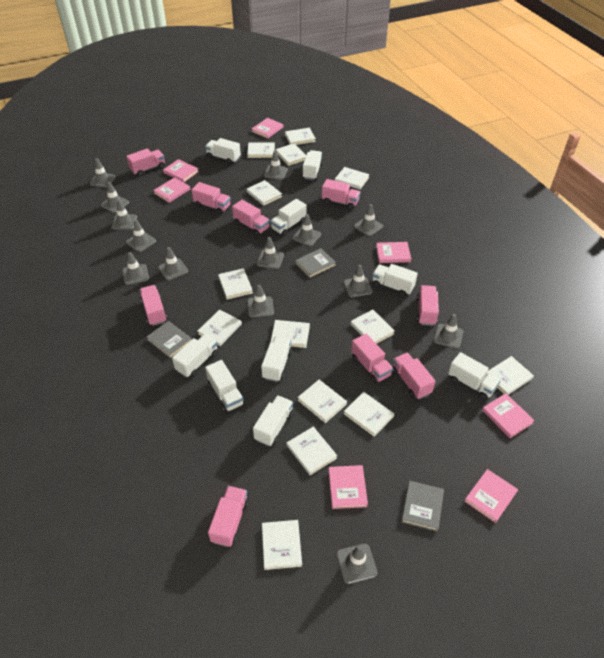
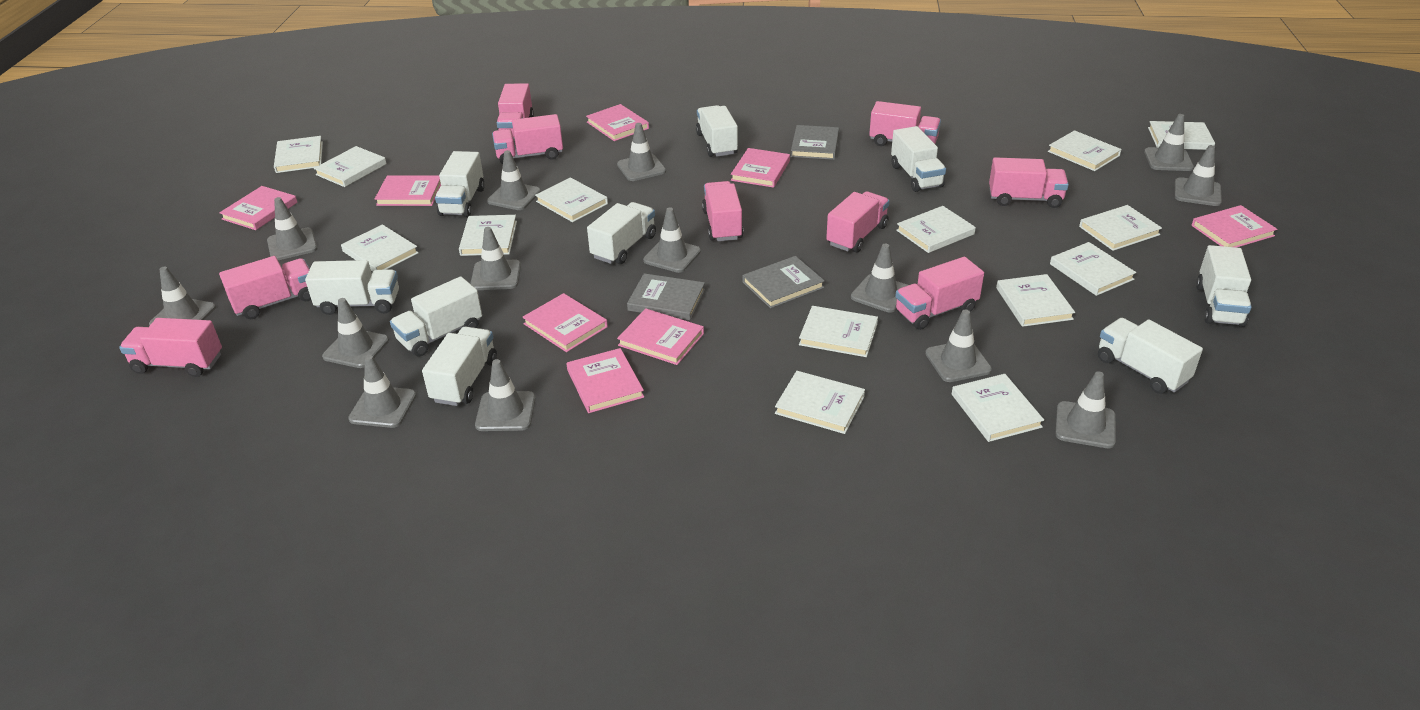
pink book: 7 -> 8

